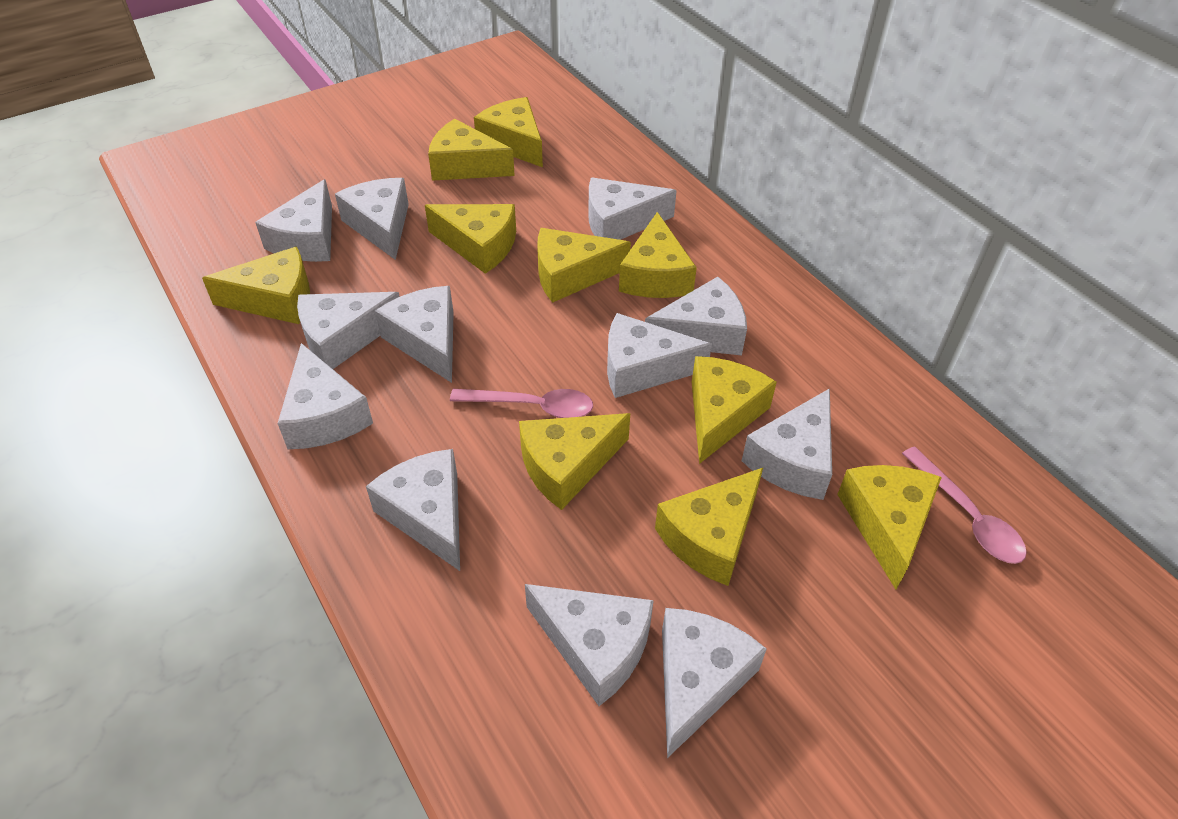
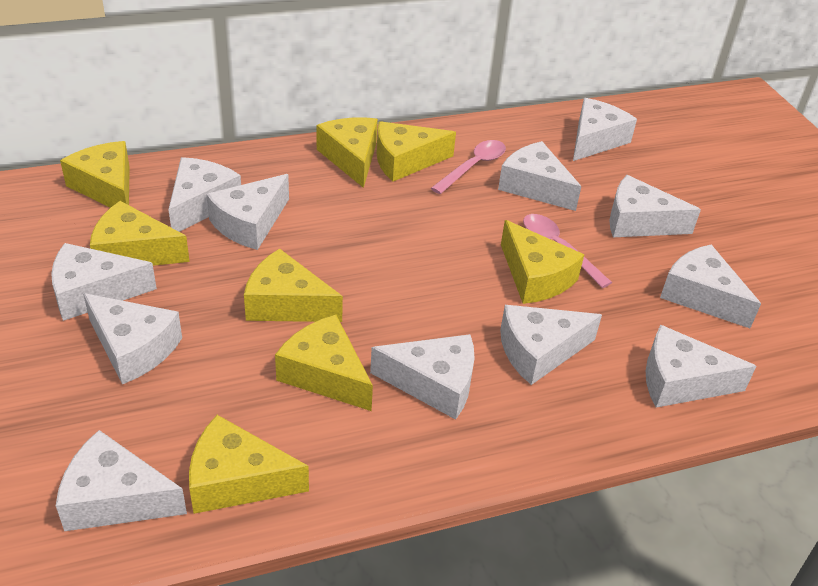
yellow cheese: 10 -> 8

